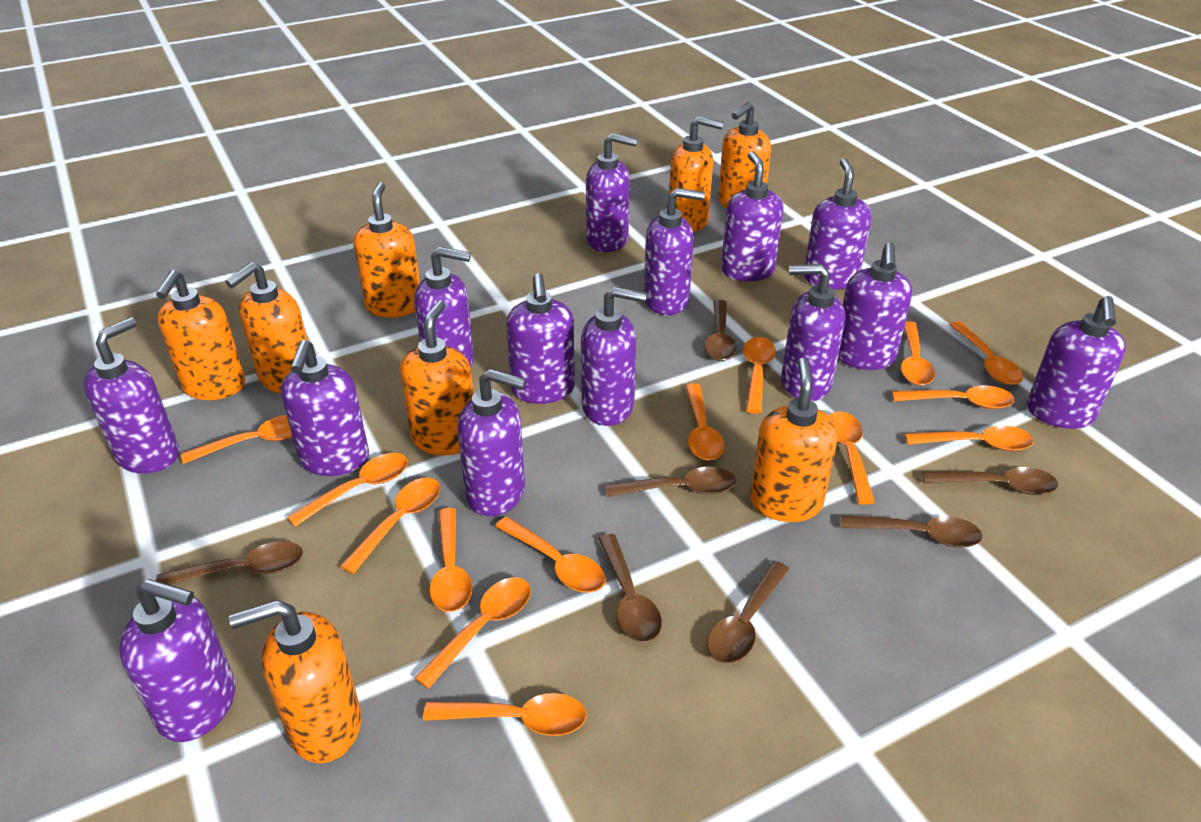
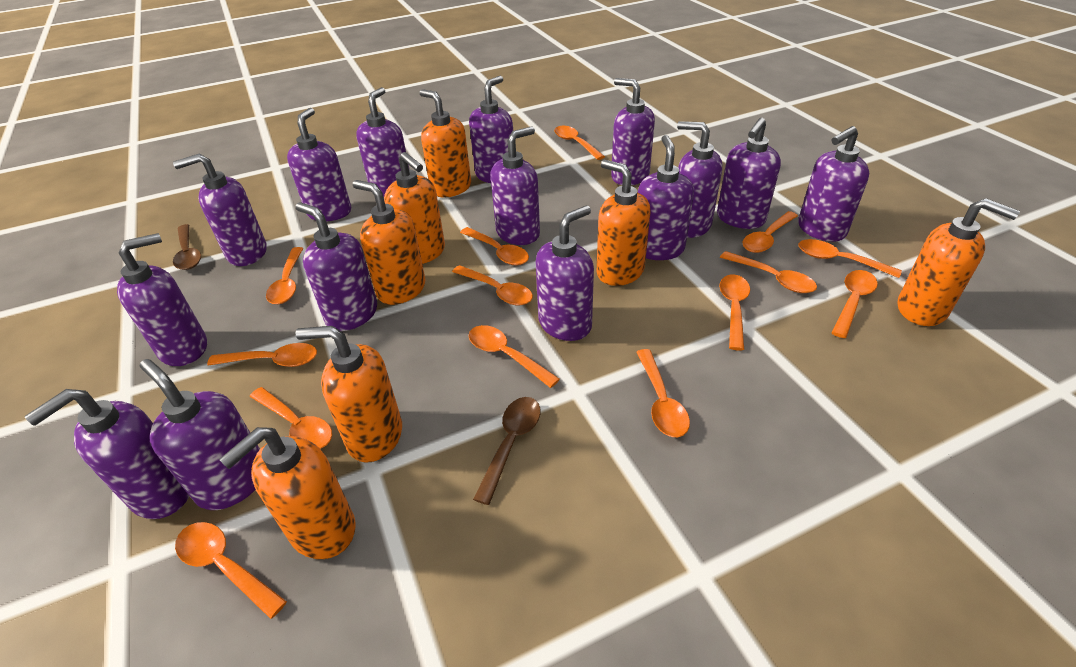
brown spoon: 7 -> 2
orange soap dispenser: 8 -> 7
purple soap dispenser: 14 -> 15

